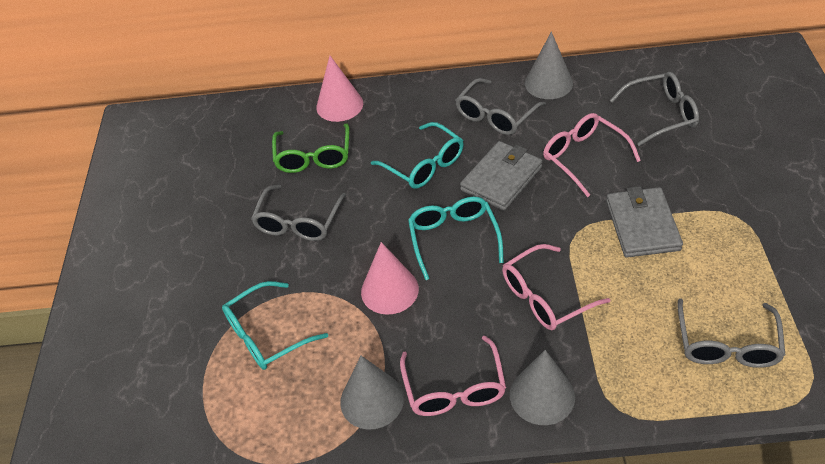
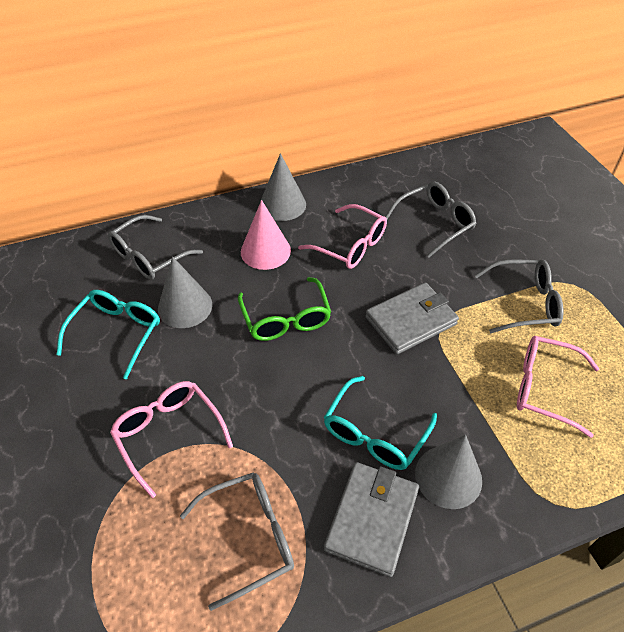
pink cone: 2 -> 1
turquoise glasses: 3 -> 2

